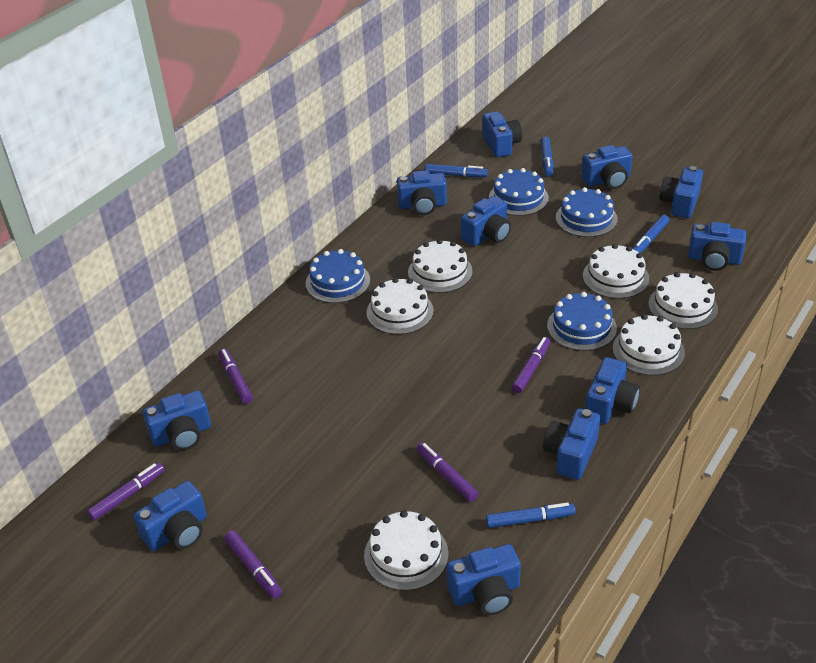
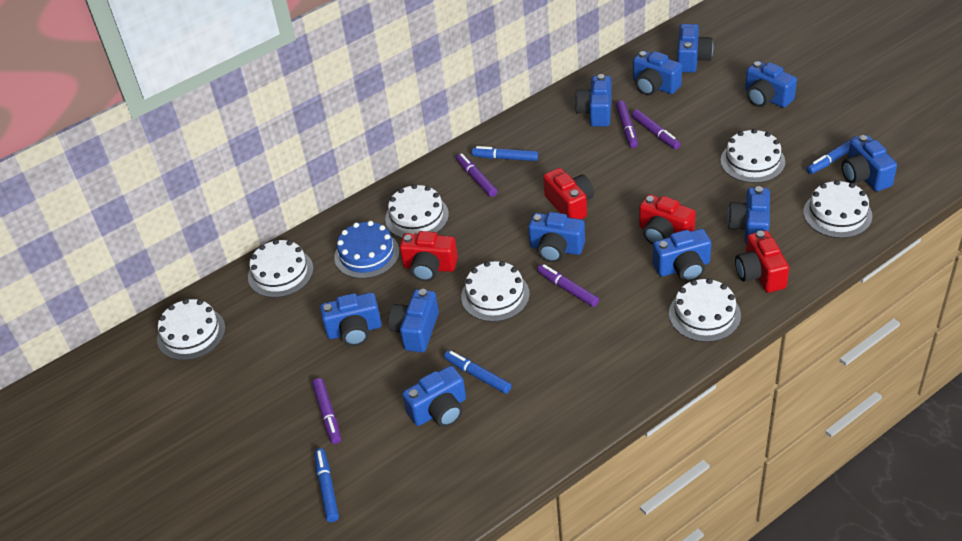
blue cake: 4 -> 1
red camera: 0 -> 4
white cake: 6 -> 7

